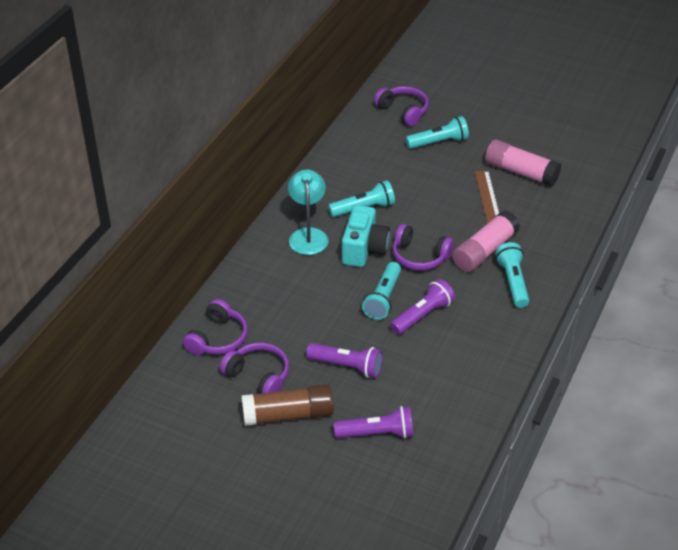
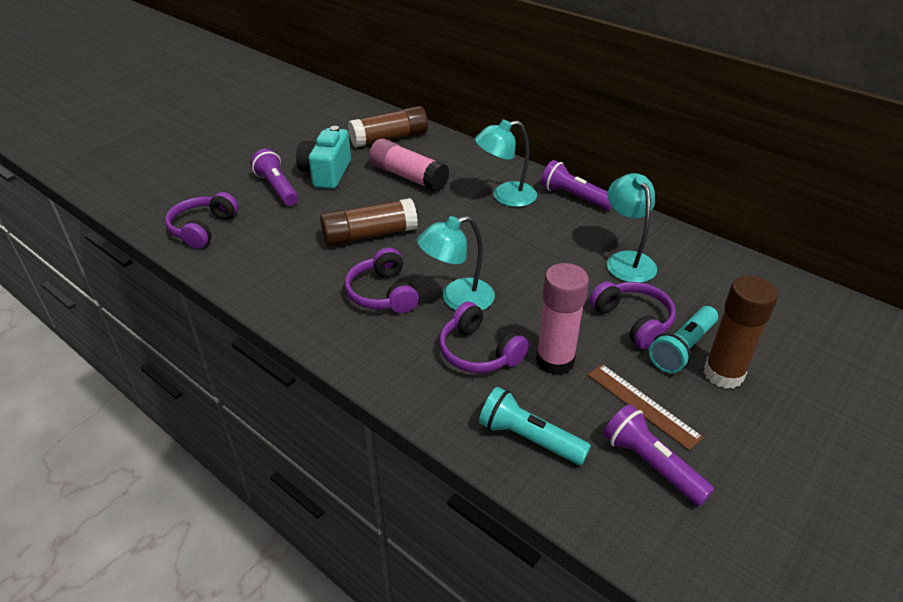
brown glue stick: 1 -> 3
turquoise flashlight: 4 -> 2
turquoise lamp: 1 -> 3

